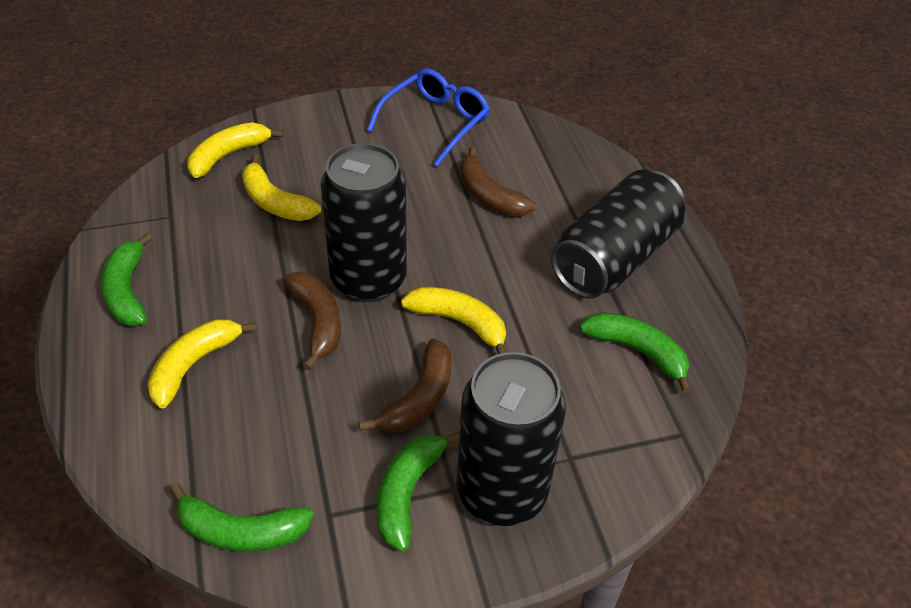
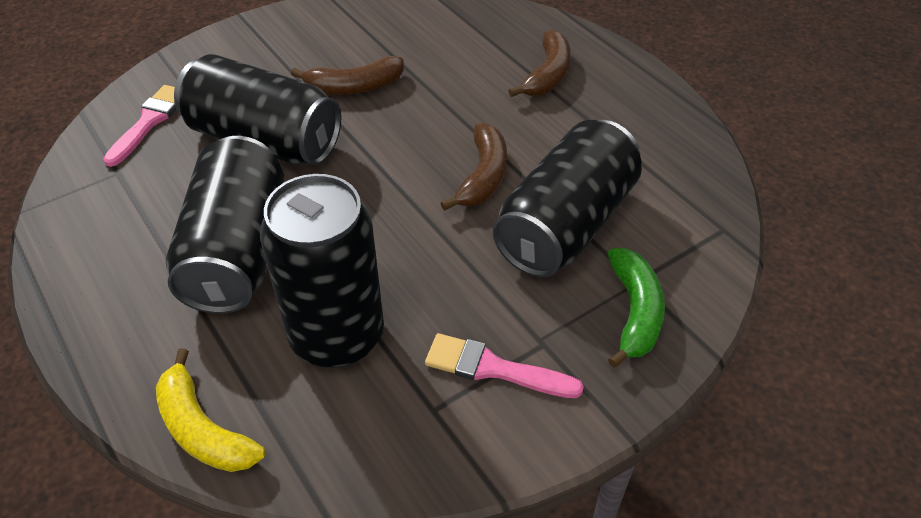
black can: 3 -> 4
blue glasses: 1 -> 0
green banana: 4 -> 1
pink brush: 0 -> 2
yellow banana: 4 -> 1

